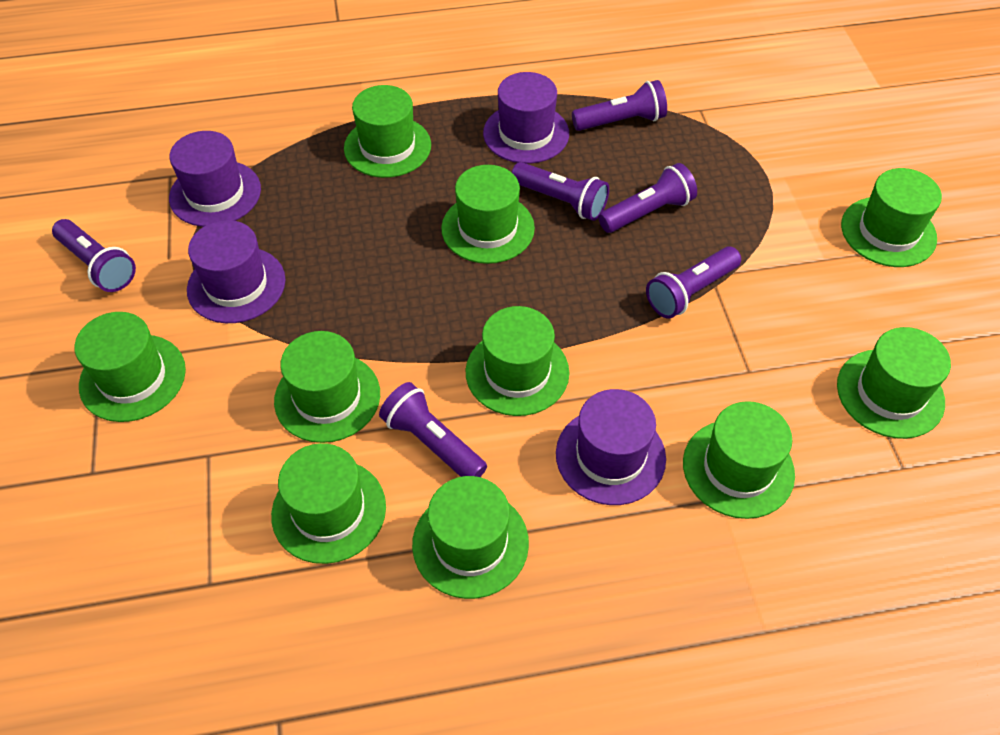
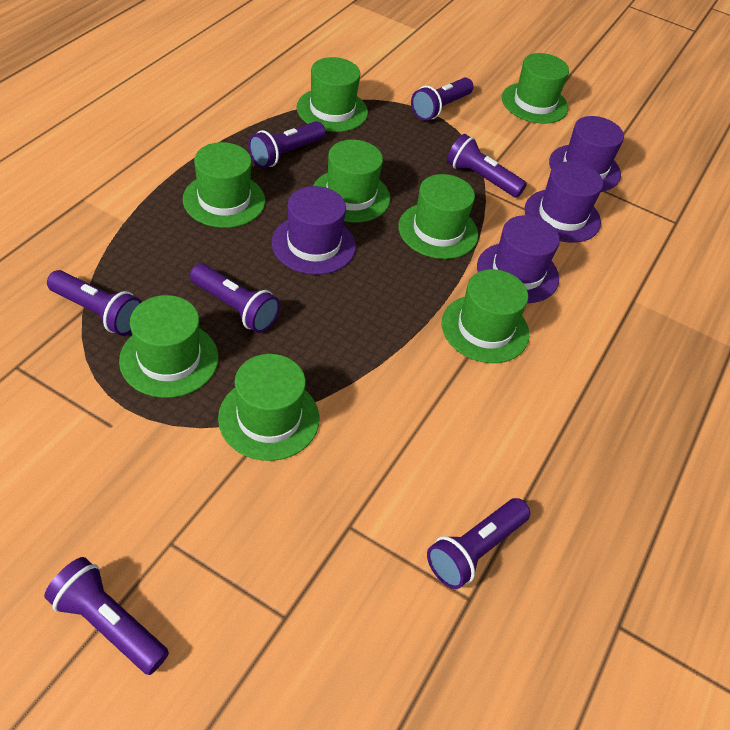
green hat: 10 -> 8
purple flashlight: 6 -> 7

